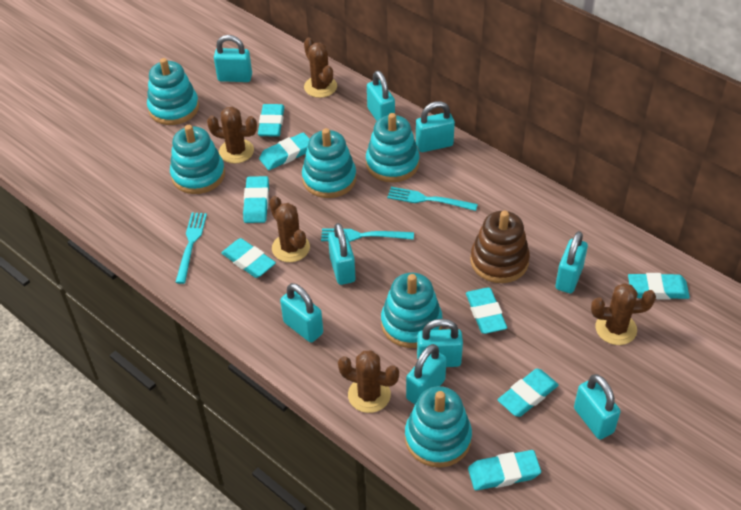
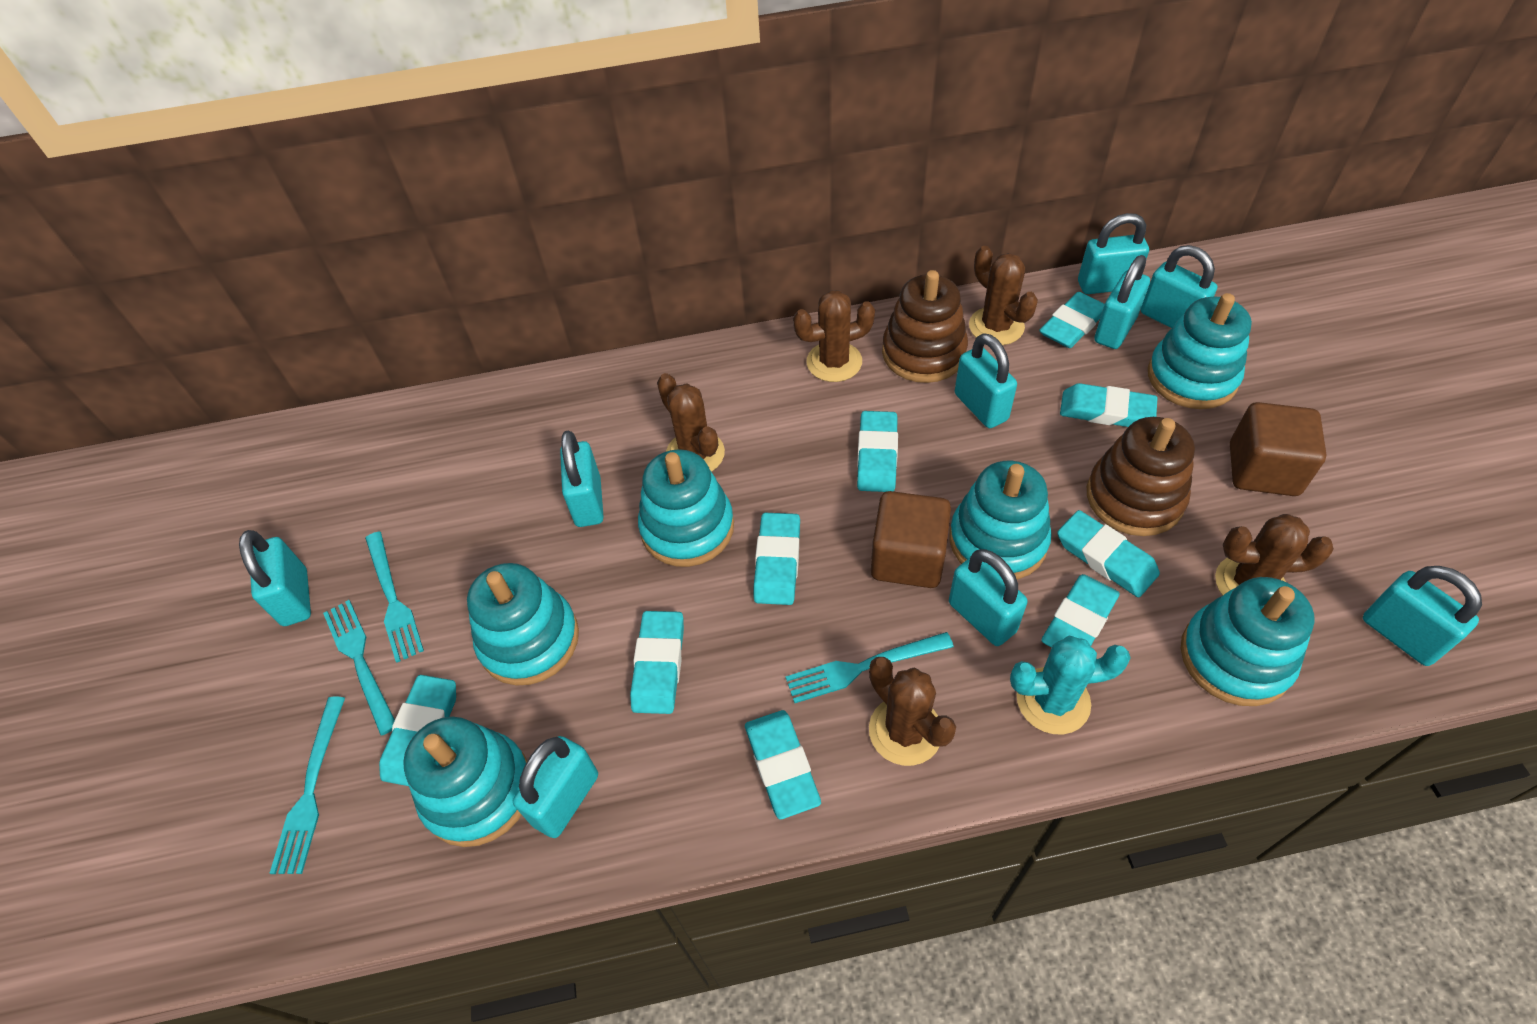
brown cube: 0 -> 2
brown stacking toy: 1 -> 2
turquoise cactus: 0 -> 1
turquoise eraser: 8 -> 9
turquoise fork: 3 -> 4

